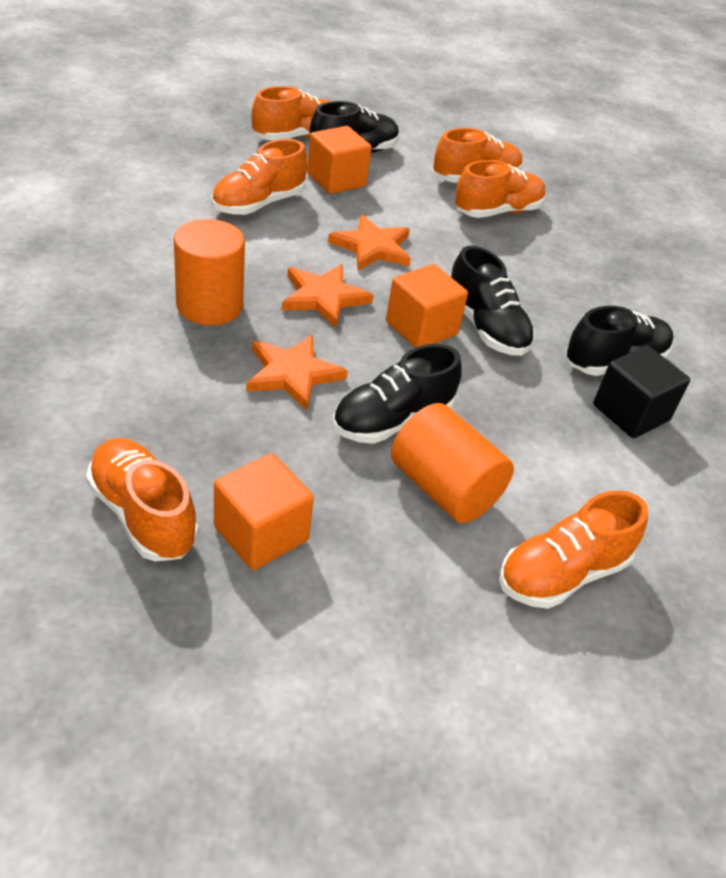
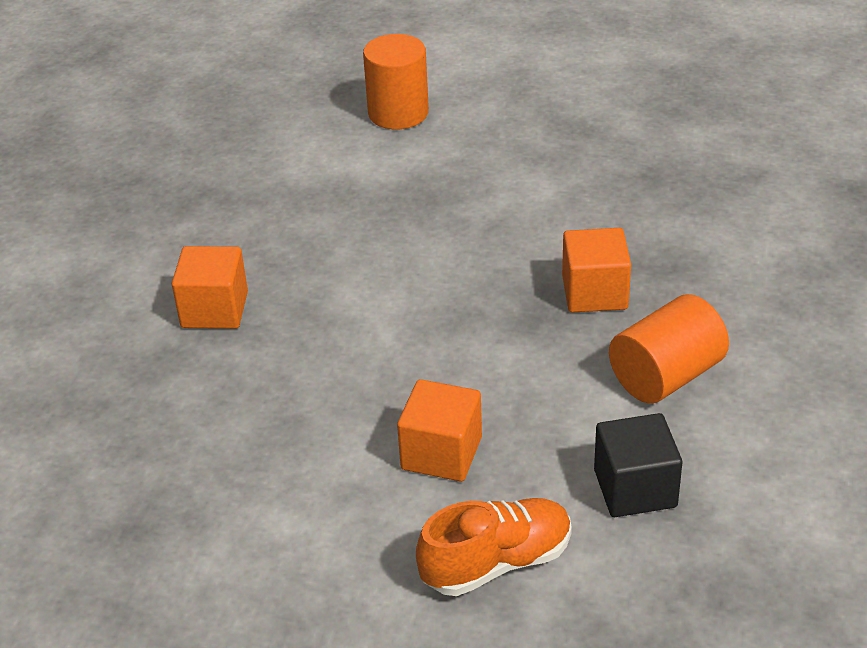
black shoe: 4 -> 0
orange shoe: 6 -> 1
orange star: 3 -> 0

